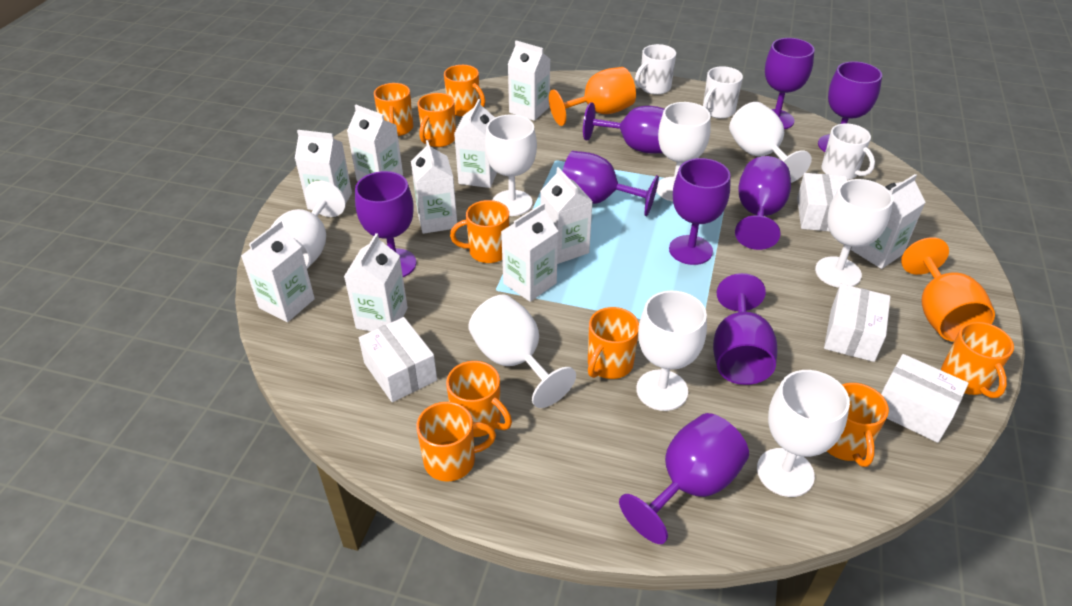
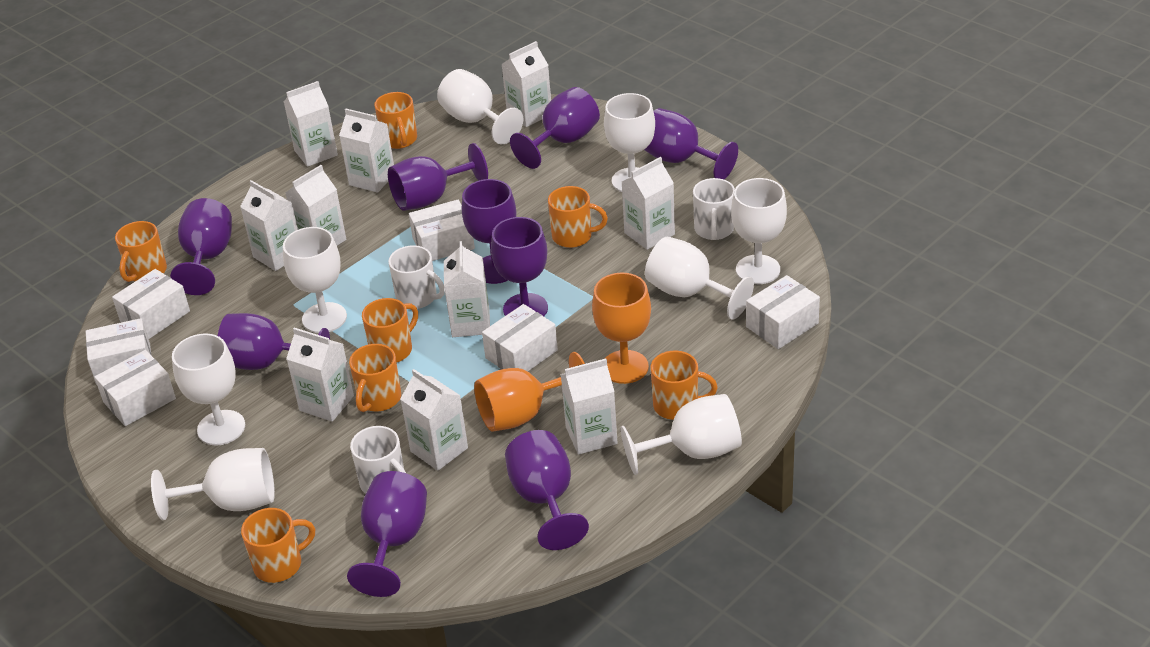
orange mug: 9 -> 7
white box: 4 -> 6

